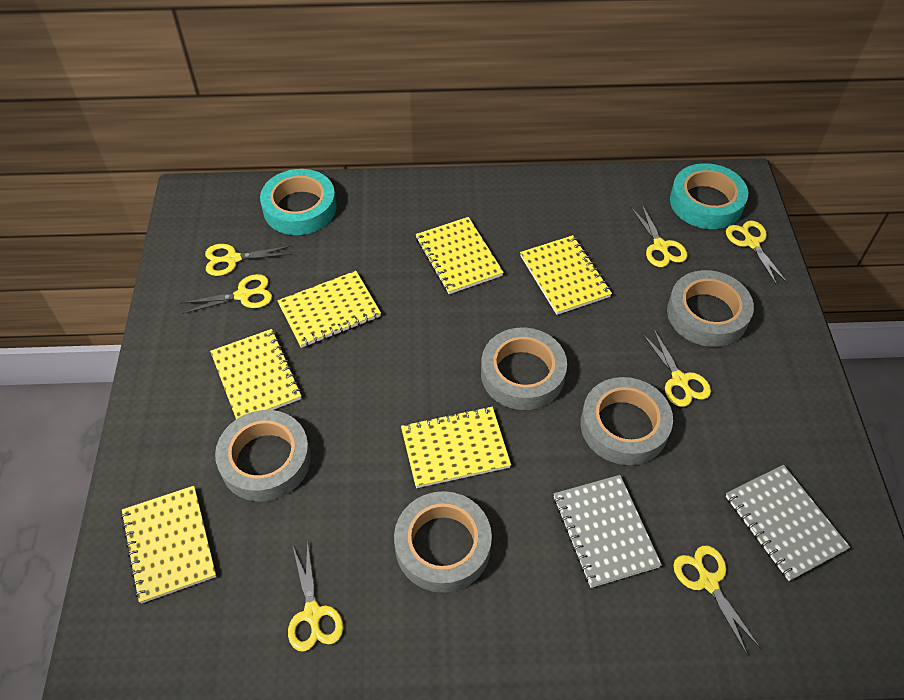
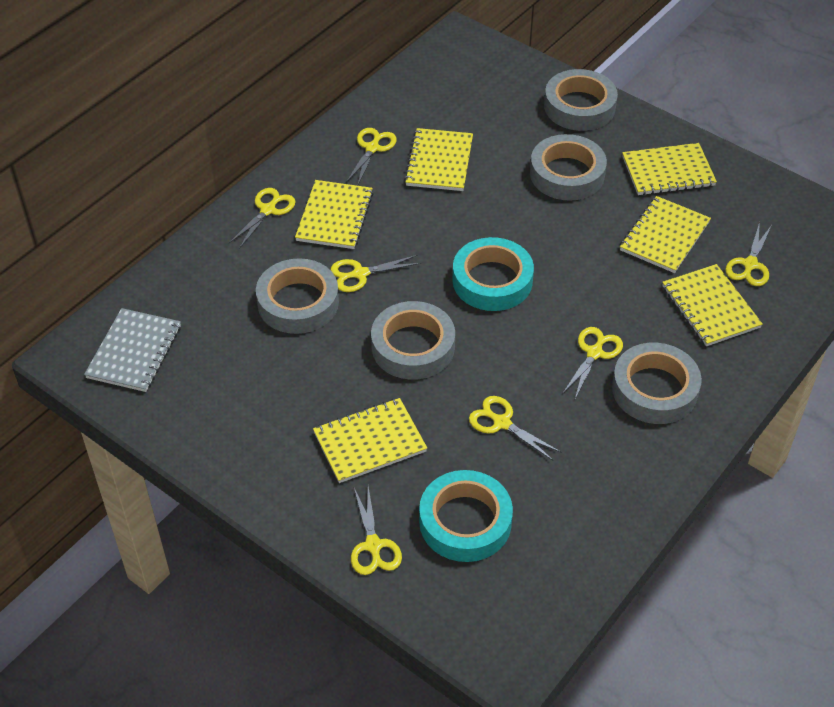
grey notebook: 2 -> 1

